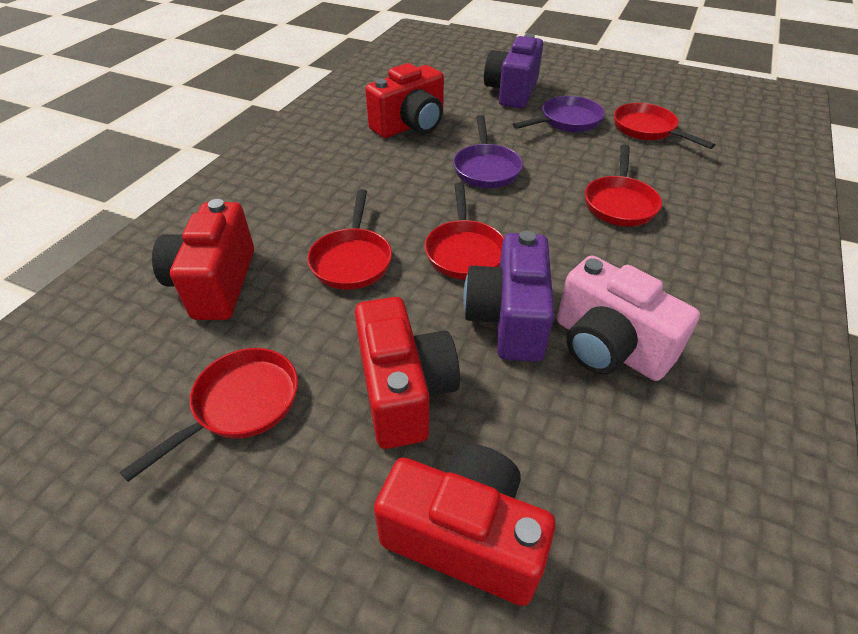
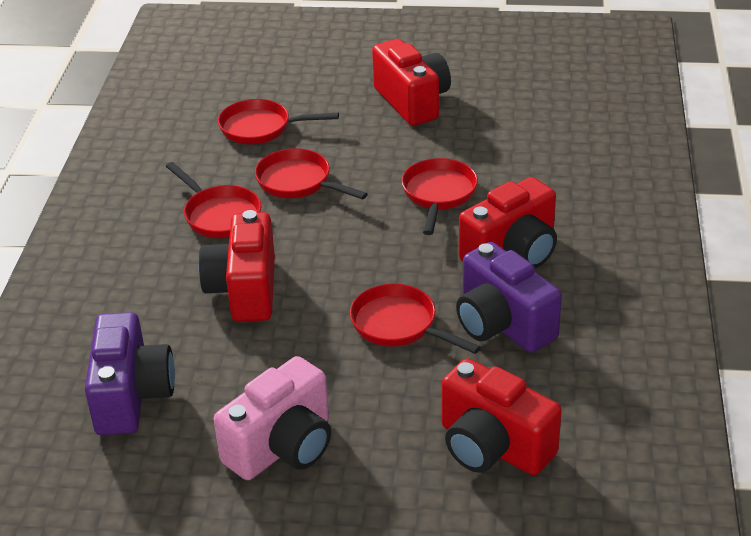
purple pan: 2 -> 0

